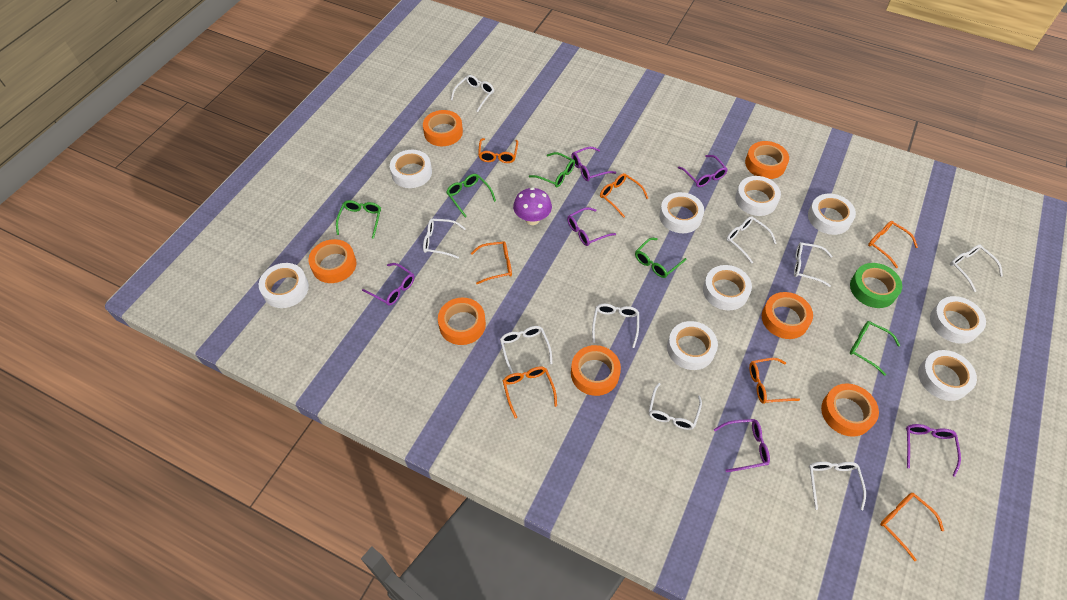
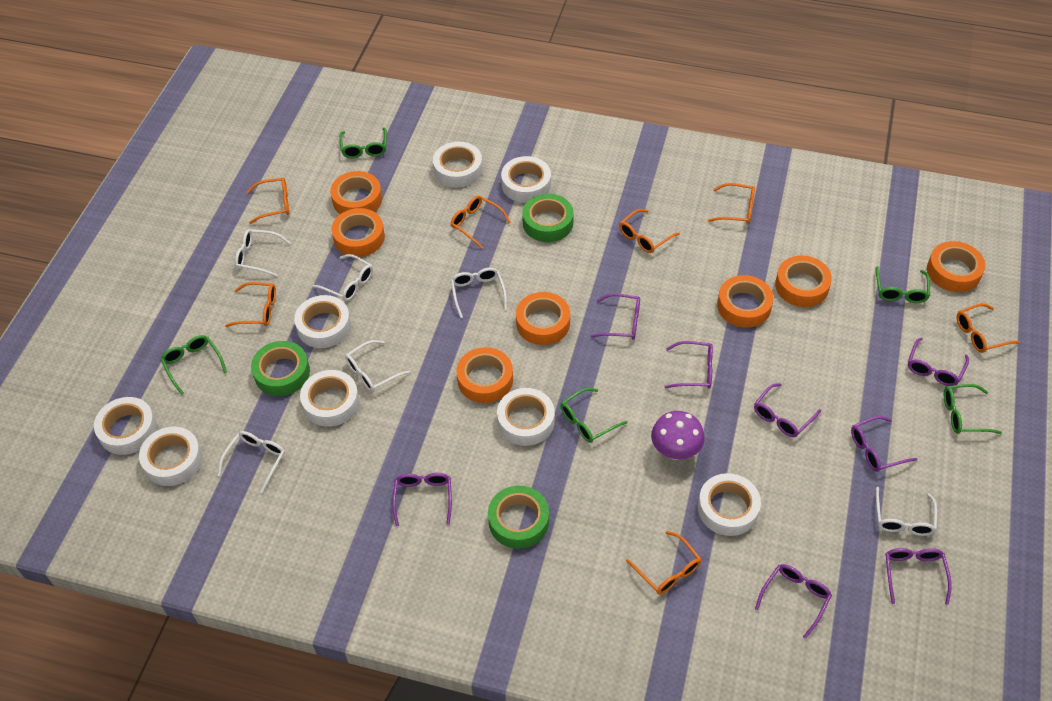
green tape: 1 -> 3
purple glasses: 6 -> 8
white glasses: 9 -> 6
white tape: 9 -> 8

